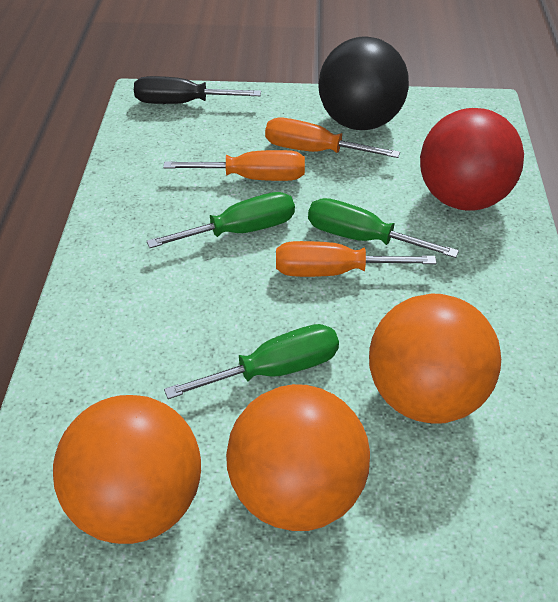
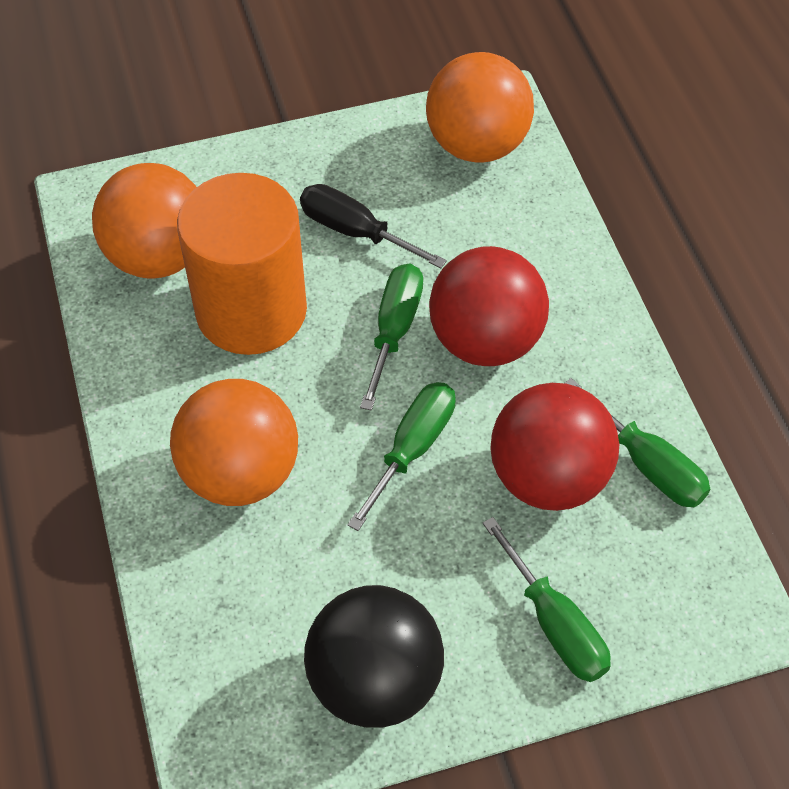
green screwdriver: 3 -> 4
orange cylinder: 0 -> 1
orange screwdriver: 3 -> 0
red ball: 1 -> 2

